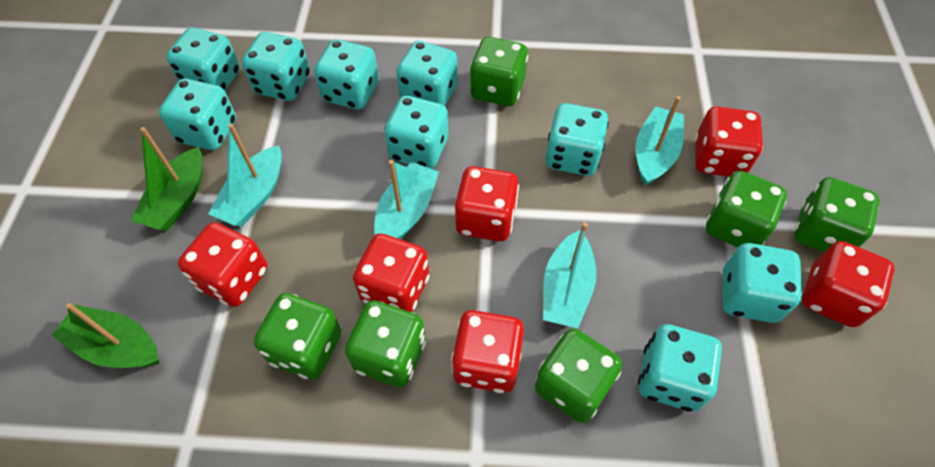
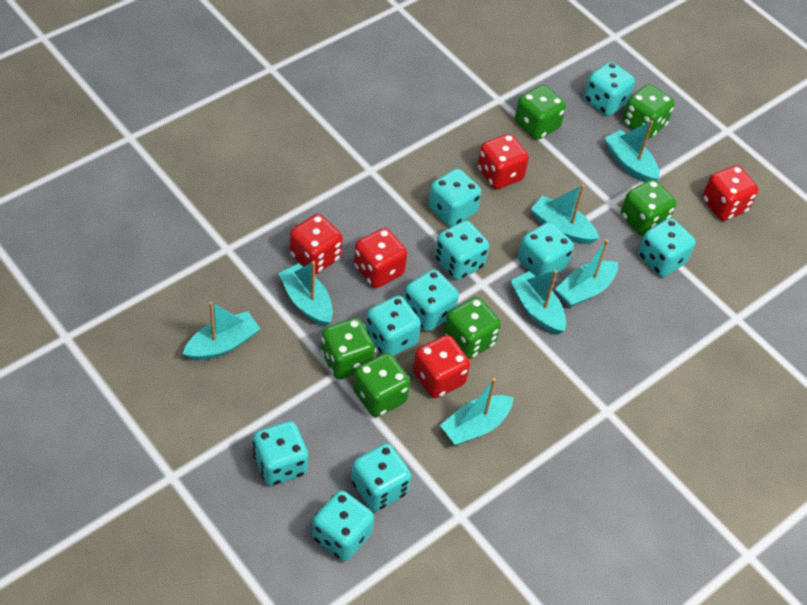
green boat: 2 -> 0
red dice: 6 -> 5
turquoise boat: 4 -> 7
turquoise dice: 9 -> 10

